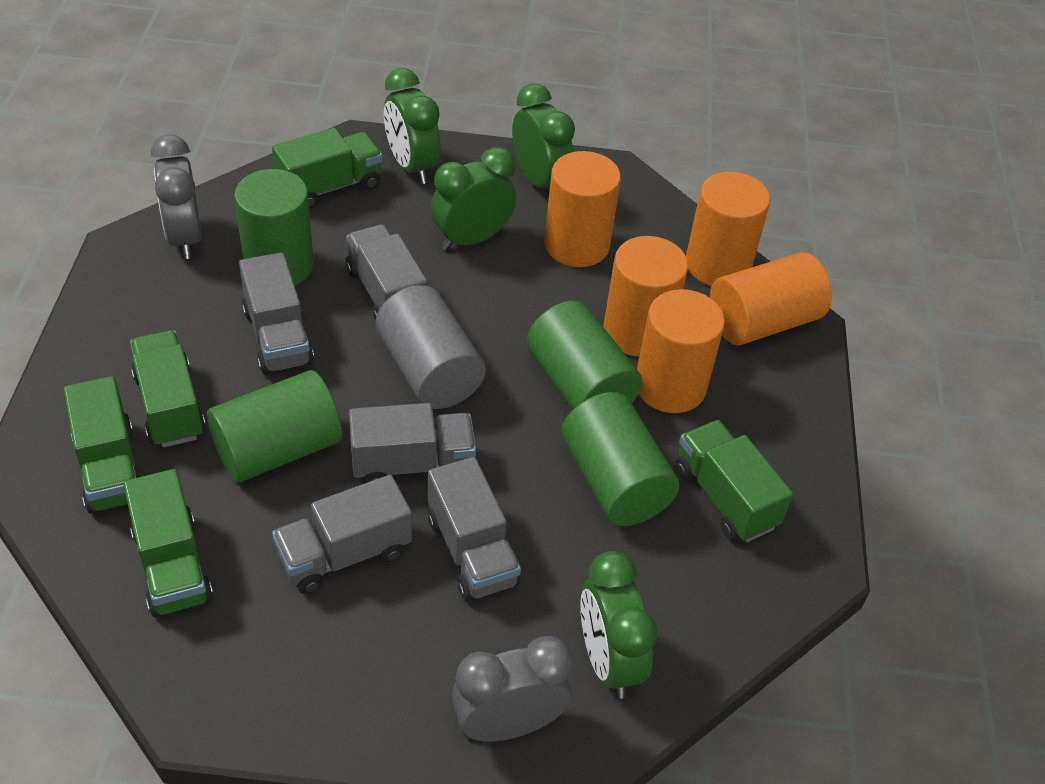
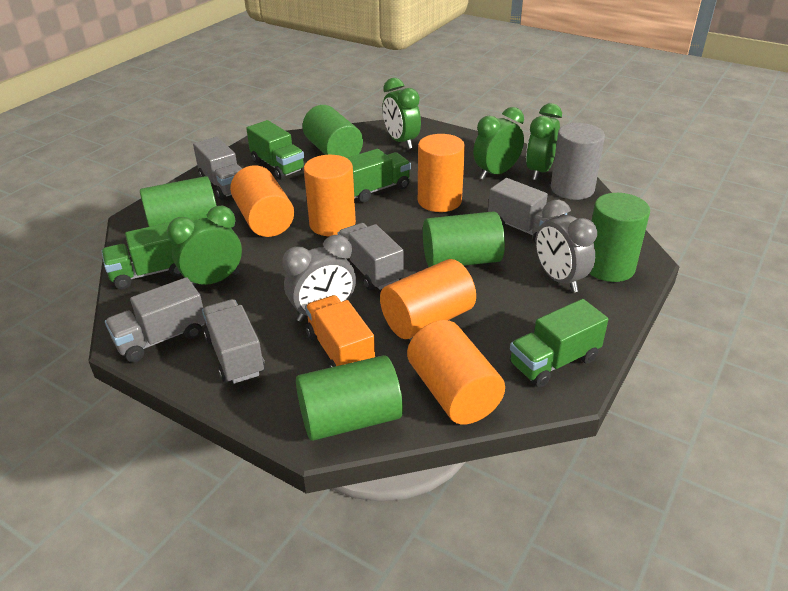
green cylinder: 4 -> 5
green truck: 5 -> 4
orange truck: 0 -> 1

